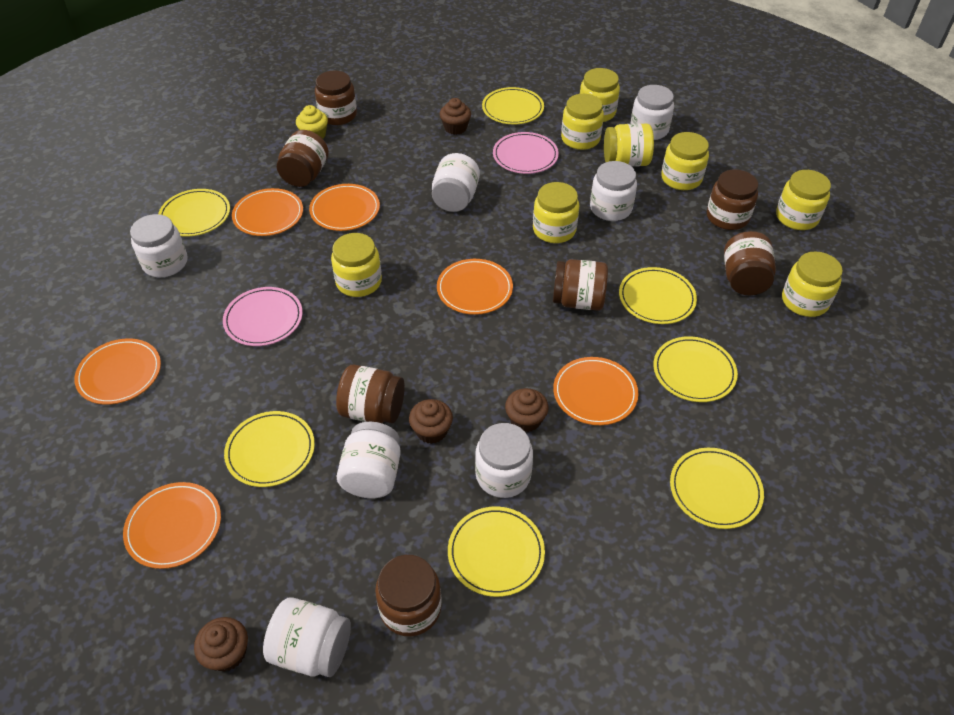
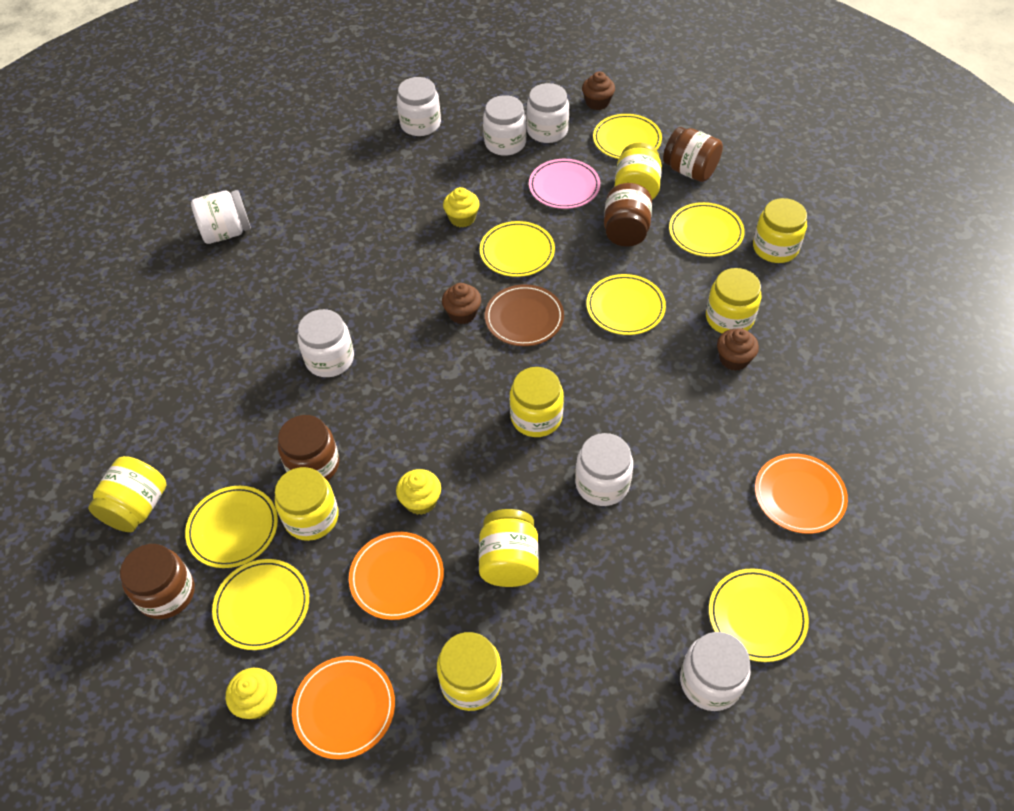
brown cupcake: 4 -> 3
brown jar: 7 -> 4
brown plate: 0 -> 1
orange plate: 6 -> 3
pink plate: 2 -> 1
yellow cupcake: 1 -> 3

